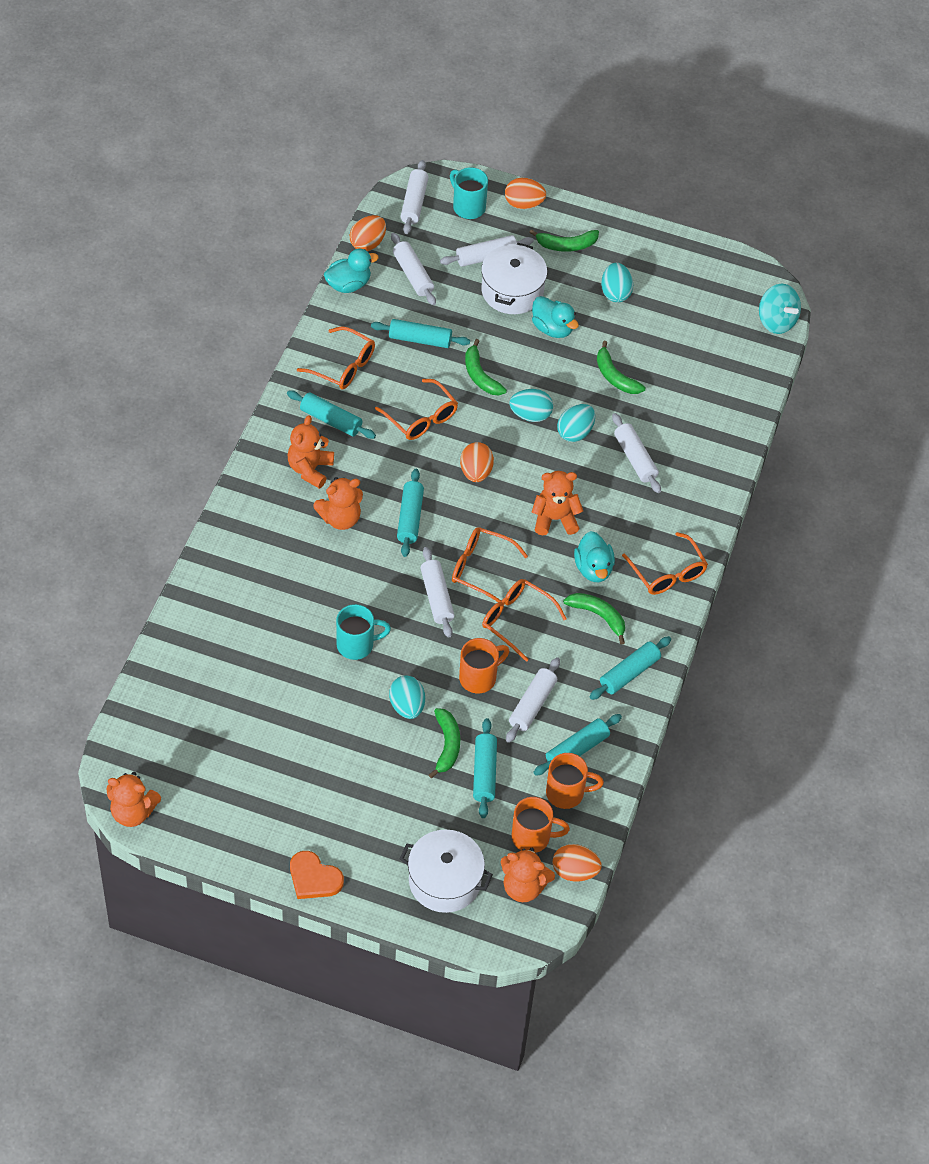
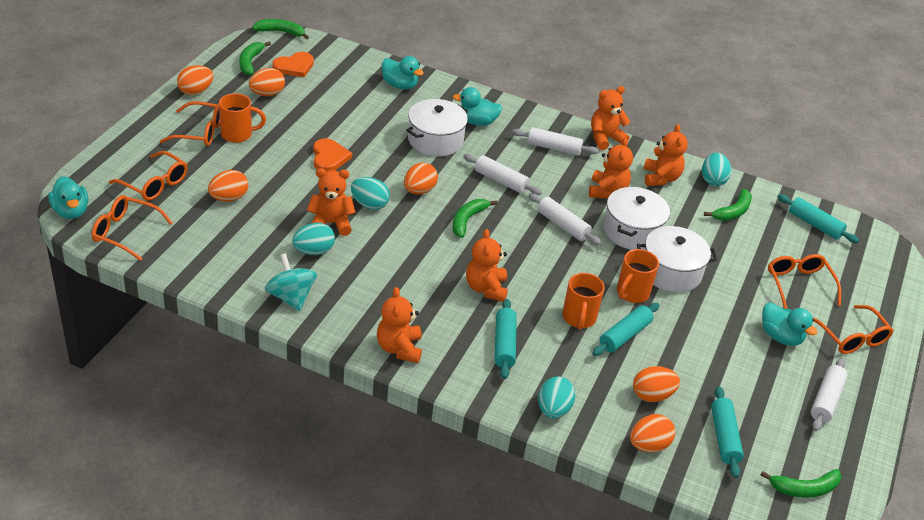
orange egg: 4 -> 6
orange heart: 1 -> 2
orange teddy bear: 5 -> 6
turquoise duck: 3 -> 4
turquoise mug: 2 -> 0
turquoise rolling pin: 6 -> 4
white pot: 2 -> 3
white rolling pin: 6 -> 4

